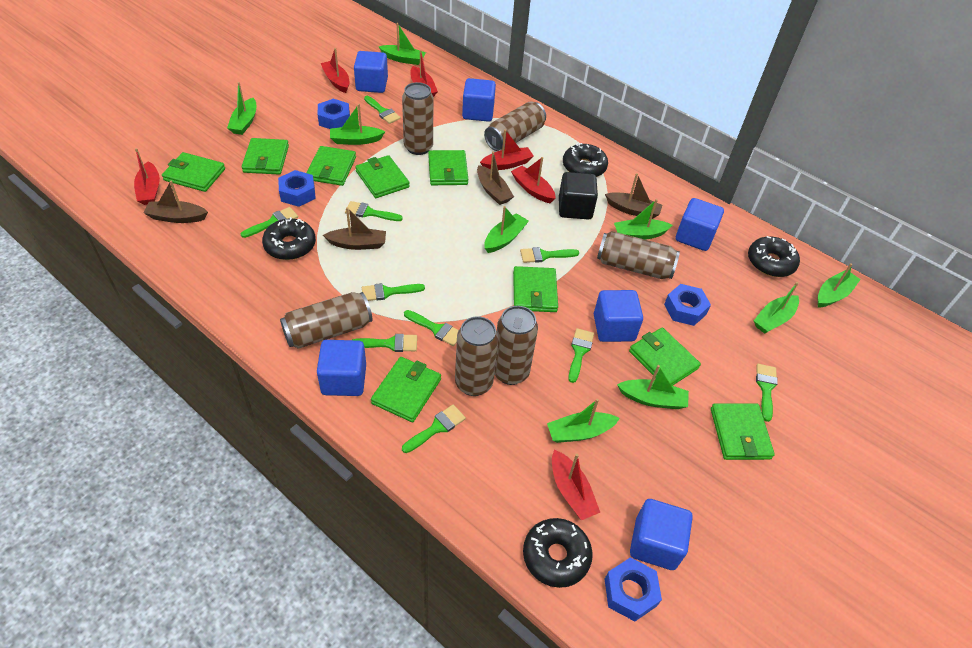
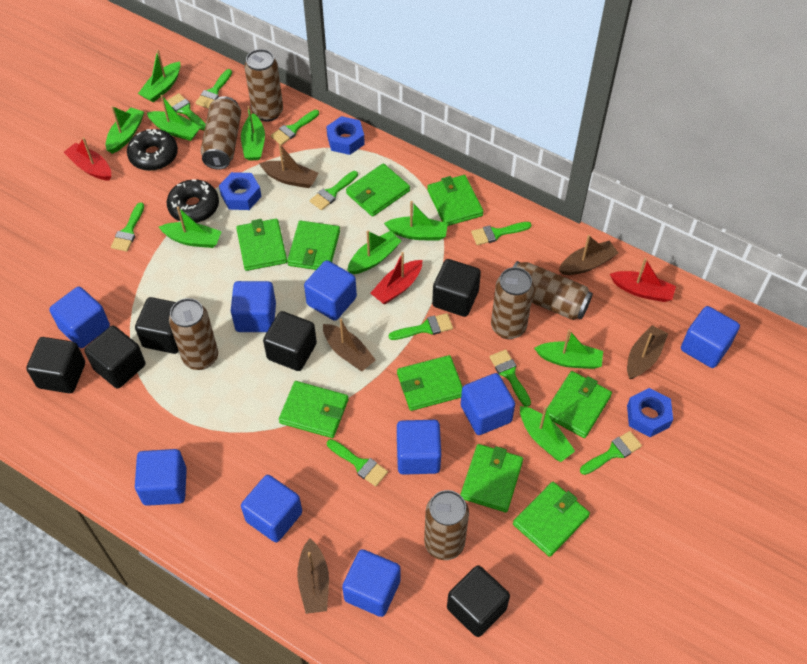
black cube: 1 -> 6
black donut: 4 -> 2
blue cube: 6 -> 9
blue nut: 4 -> 3
brown boat: 4 -> 5
red boat: 6 -> 3

